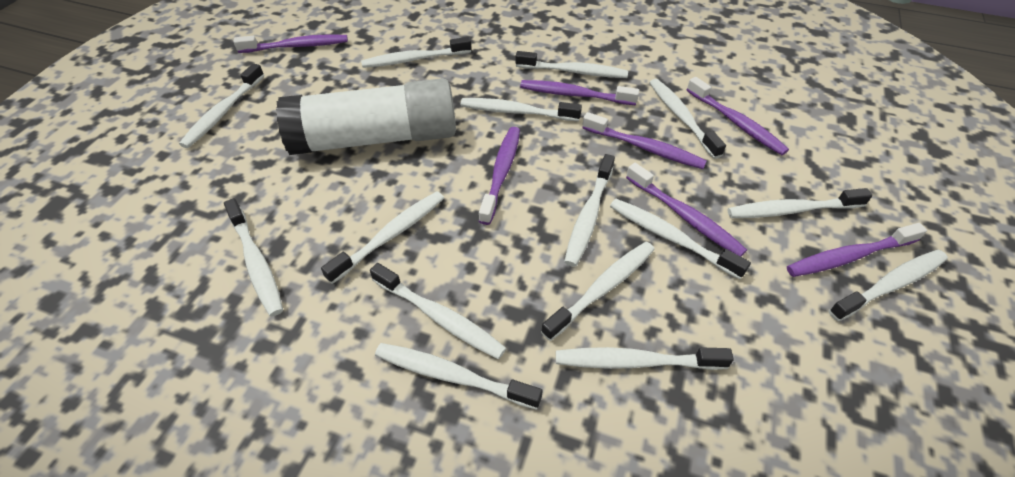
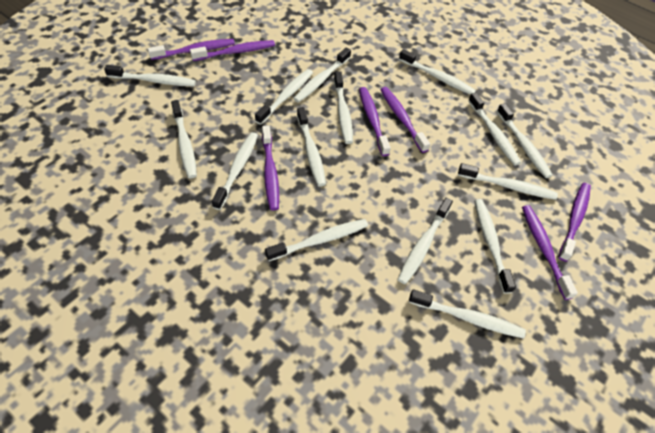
white glue stick: 1 -> 0

